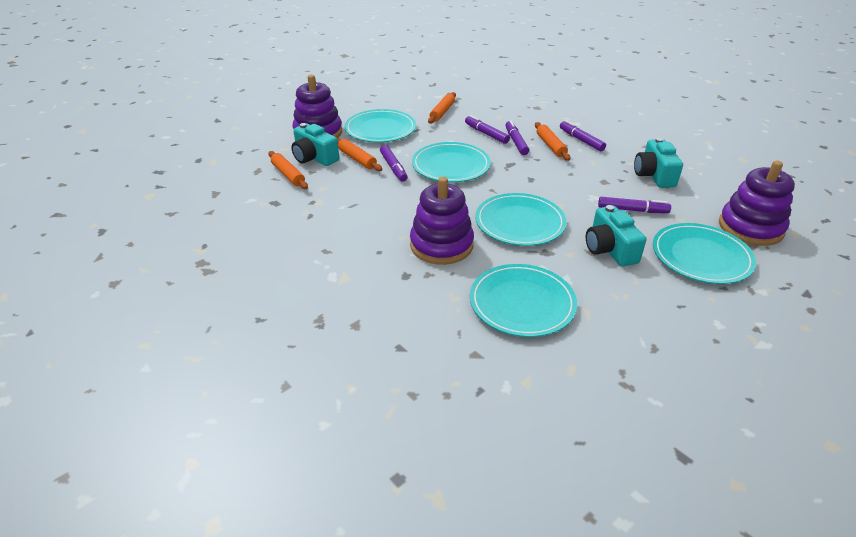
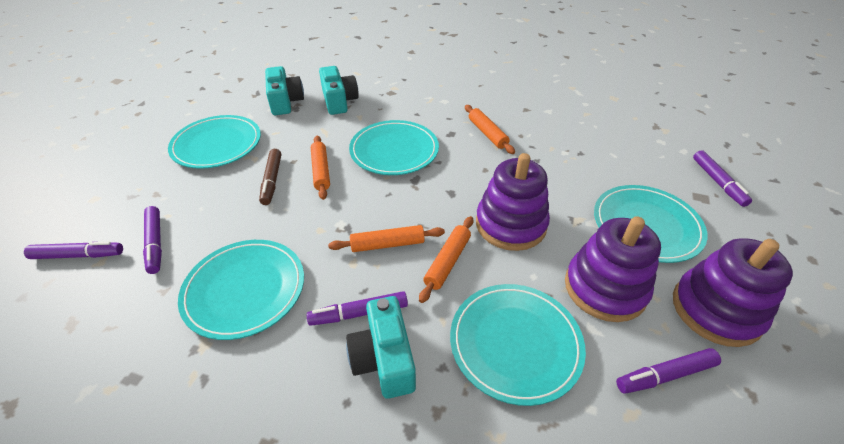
brown marker: 0 -> 1

